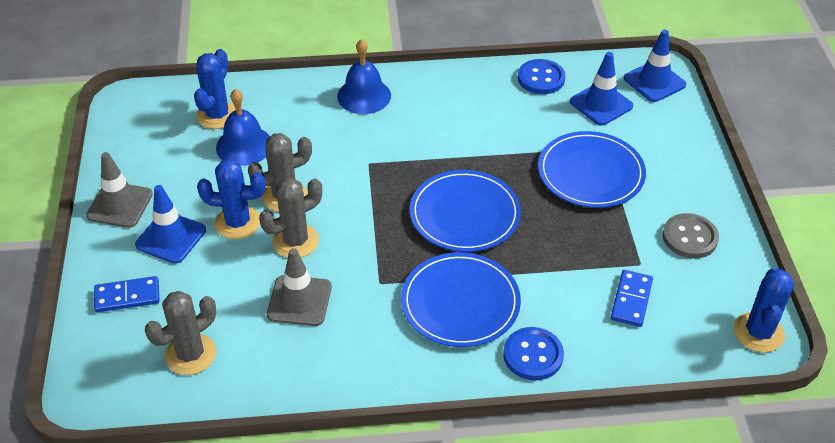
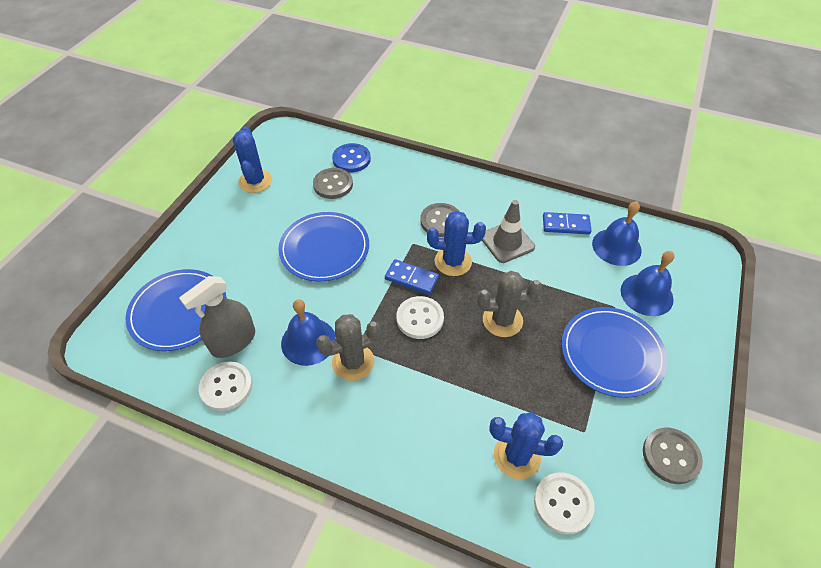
blue bell: 2 -> 3
blue button: 2 -> 1
blue traffic cone: 3 -> 0
grey button: 1 -> 3
grey cactus: 3 -> 2
grey spray bottle: 0 -> 1
grey traffic cone: 2 -> 1
white button: 0 -> 3

